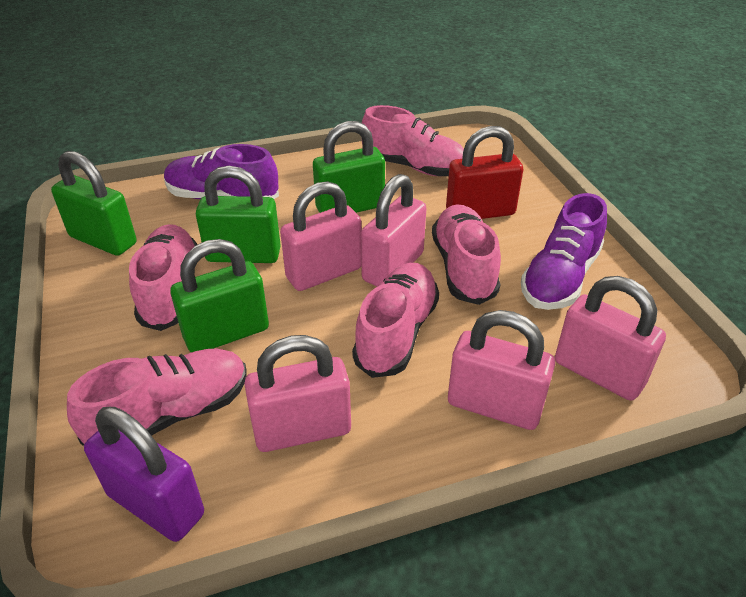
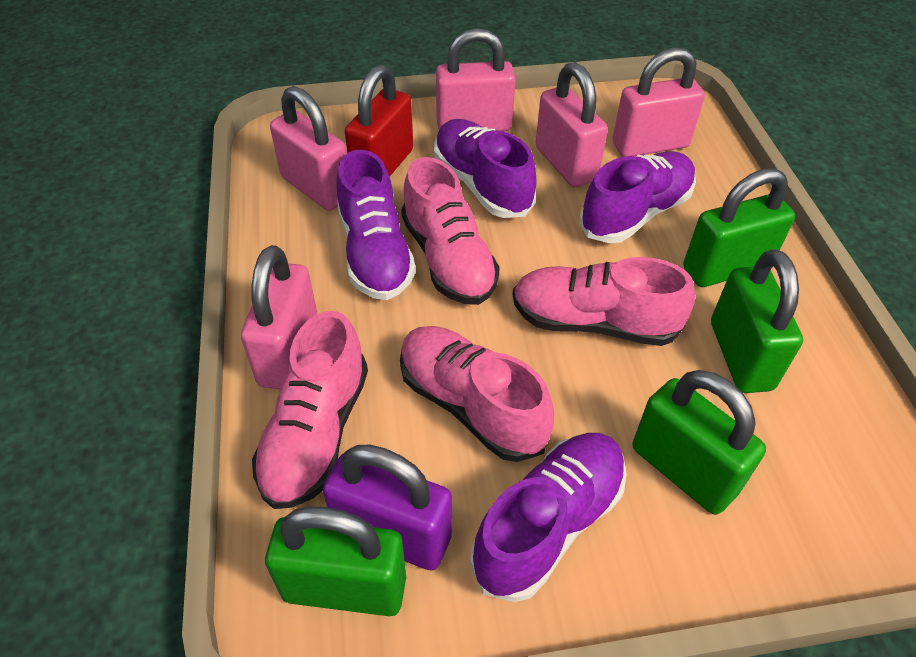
pink shoe: 5 -> 4
purple shoe: 2 -> 4

